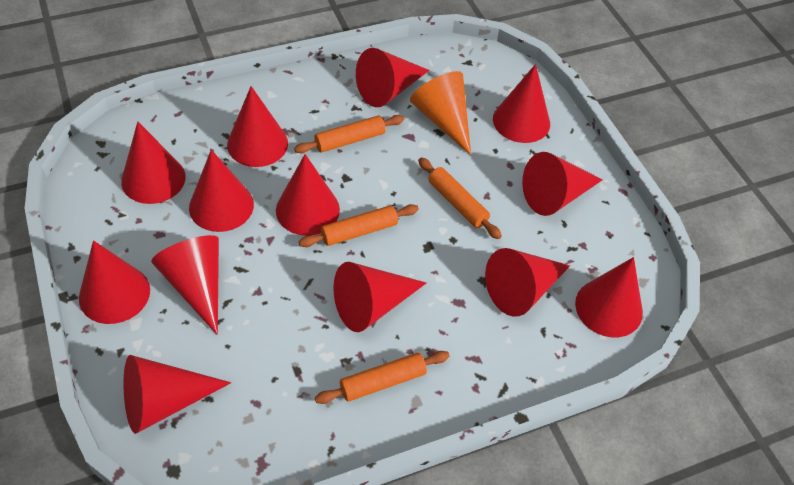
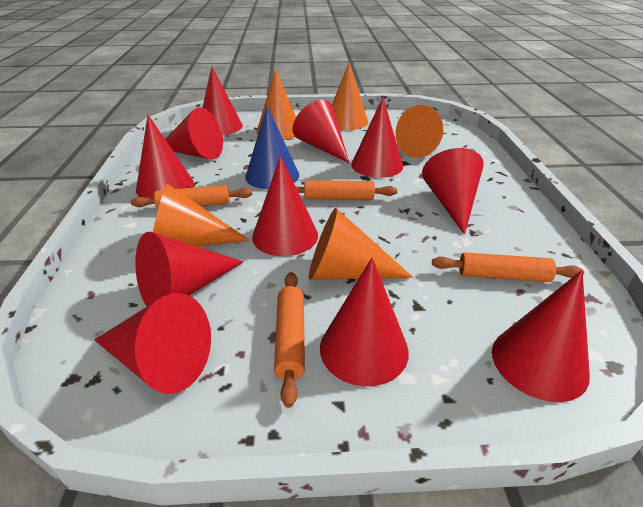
blue cone: 0 -> 1
orange cone: 1 -> 5
red cone: 13 -> 11

